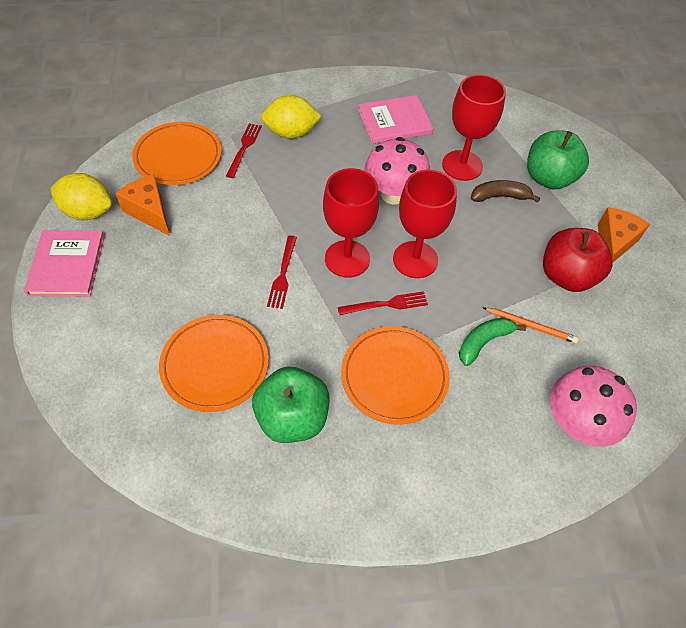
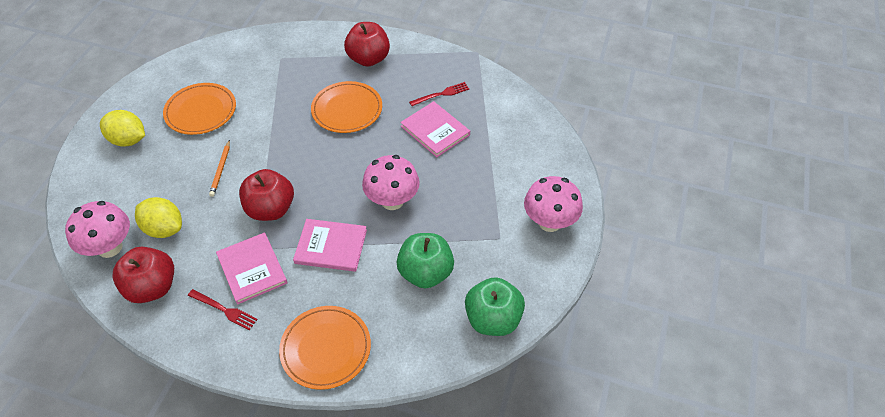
brown banana: 1 -> 0
green banana: 1 -> 0
orange cheese: 2 -> 0
pink book: 2 -> 3
pink mushroom: 2 -> 3
red apple: 1 -> 3
red fork: 3 -> 2
red goblet: 3 -> 0

